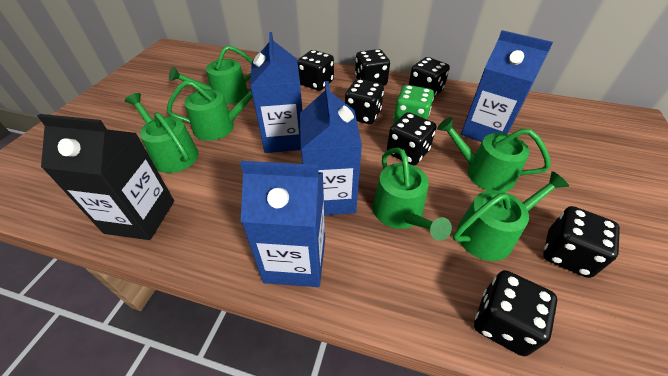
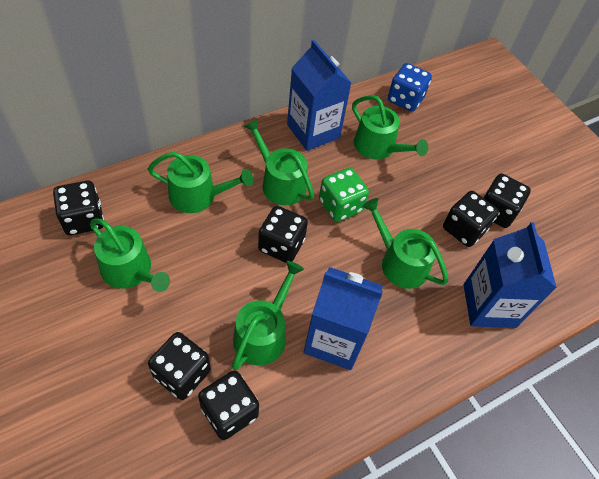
black carton: 1 -> 0
black dice: 7 -> 6
blue carton: 4 -> 3
blue dice: 0 -> 1

